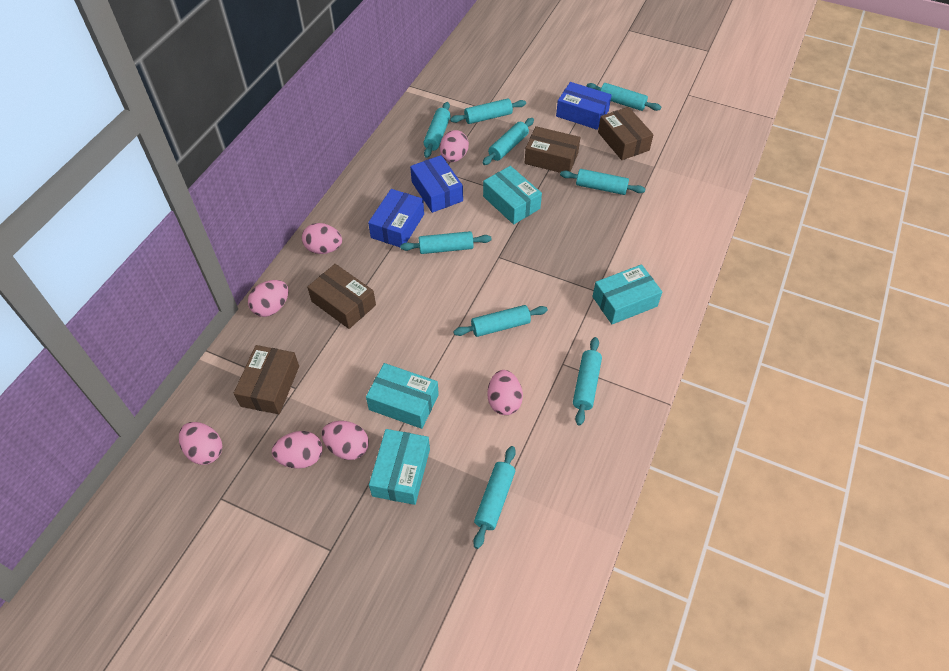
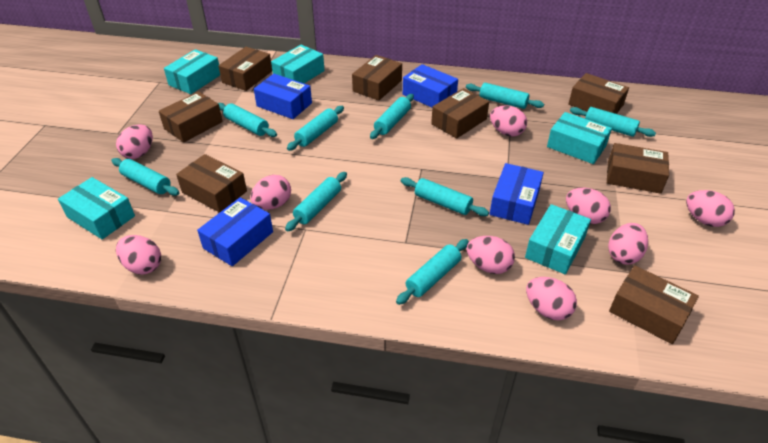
blue box: 3 -> 4
brown box: 4 -> 8
pink egg: 7 -> 9
turquoise box: 4 -> 5

